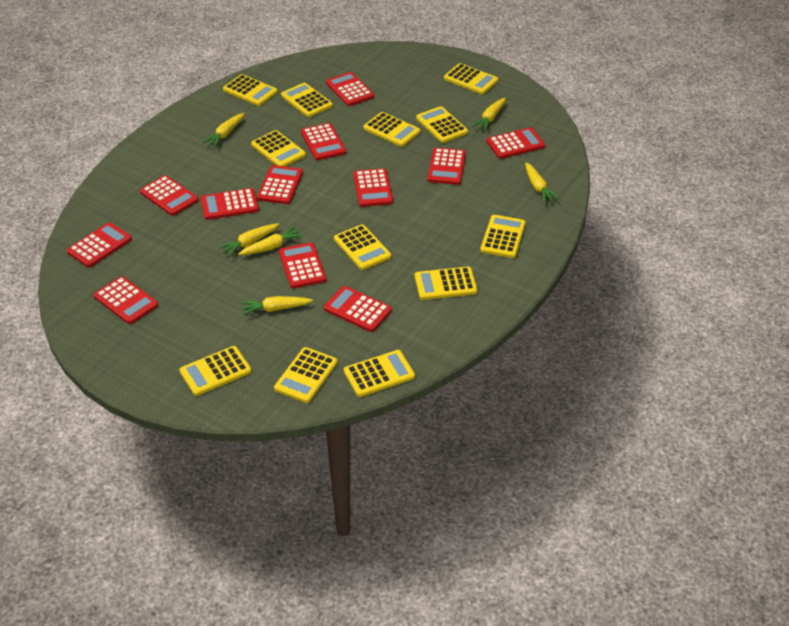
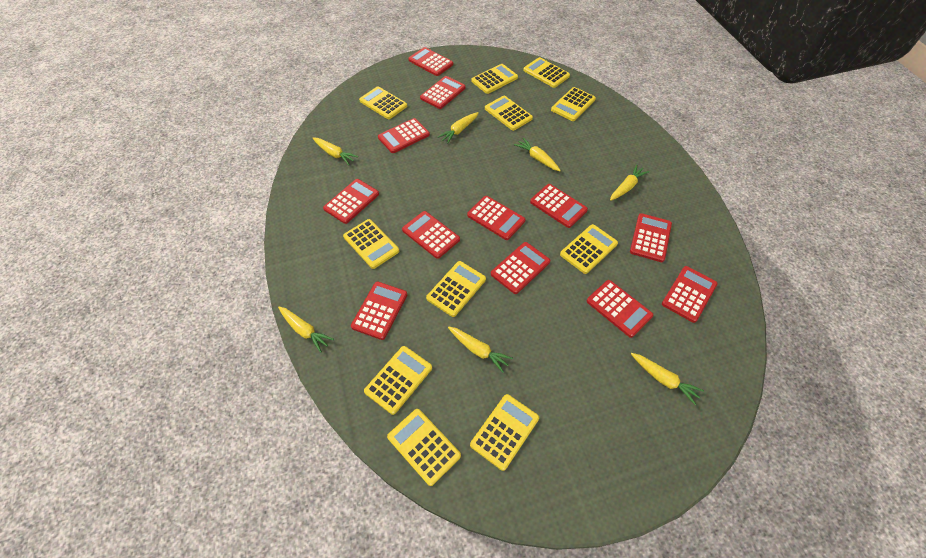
yellow calculator: 12 -> 11
yellow carrot: 6 -> 7

